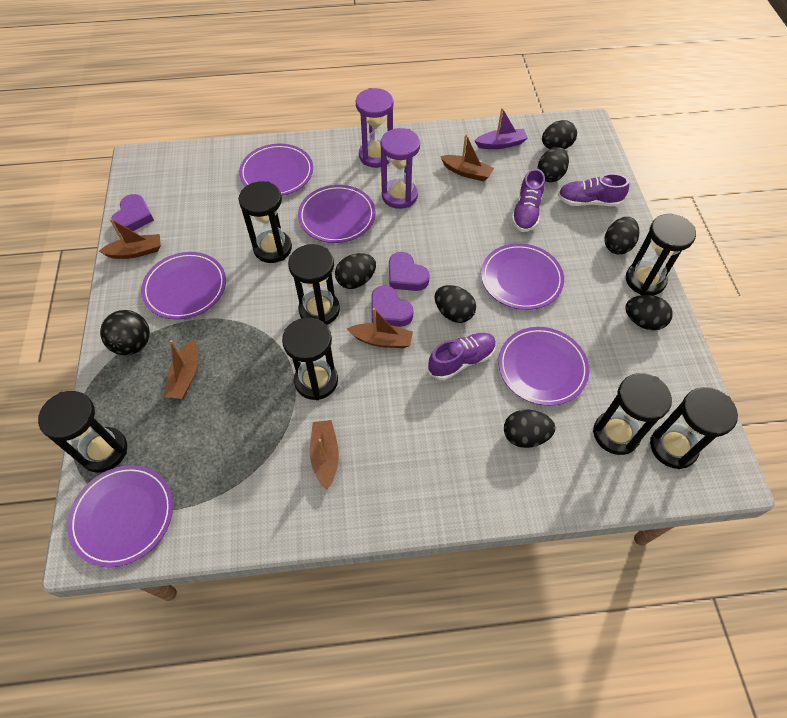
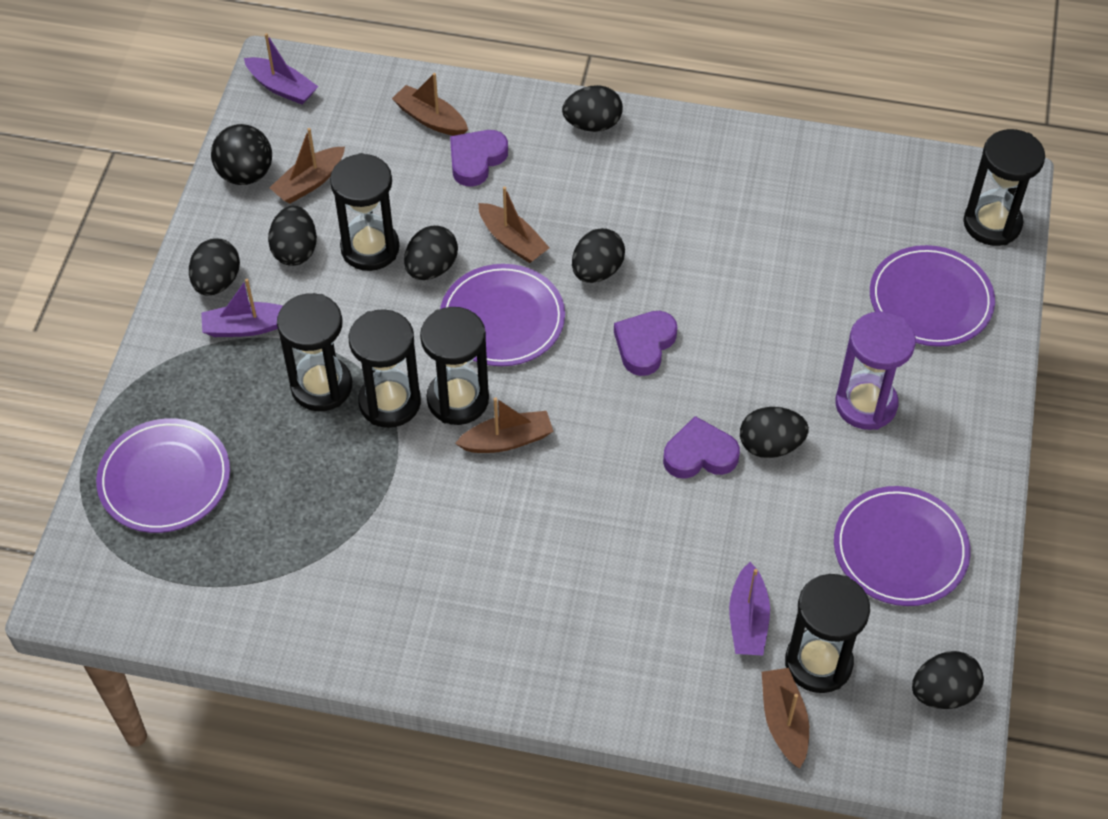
black hourglass: 7 -> 6
purple boat: 1 -> 3
purple hourglass: 2 -> 1
purple plate: 6 -> 4
purple shoe: 3 -> 0

